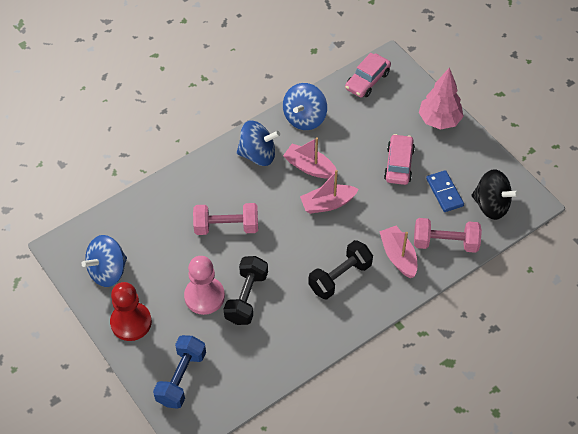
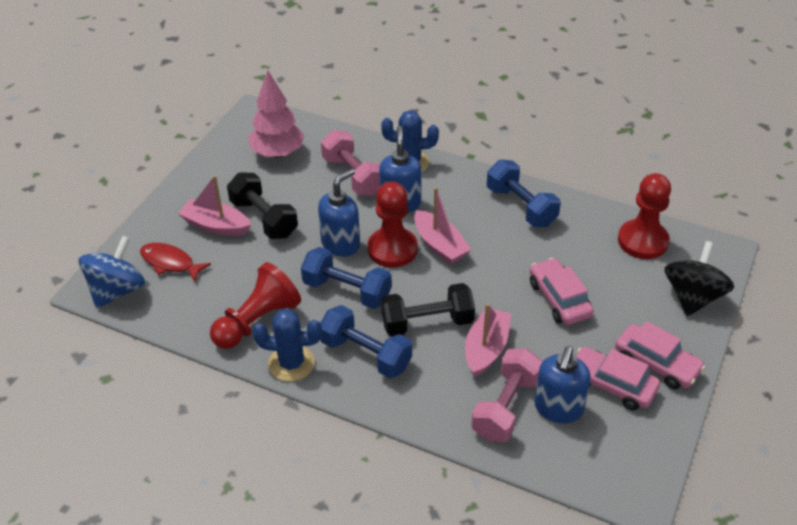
blue cactus: 0 -> 2
blue domino: 1 -> 0
blue dumbbell: 1 -> 3
blue soap dispenser: 0 -> 3
blue spinning top: 3 -> 1
pink car: 2 -> 3
pink pawn: 1 -> 0
red fish: 0 -> 1
red pawn: 1 -> 3

